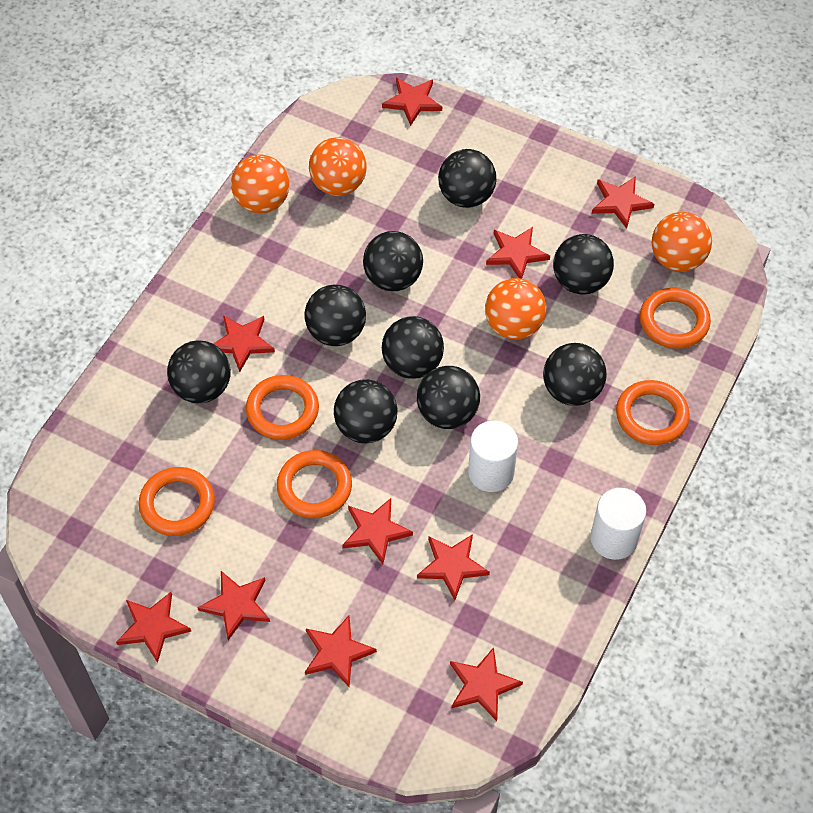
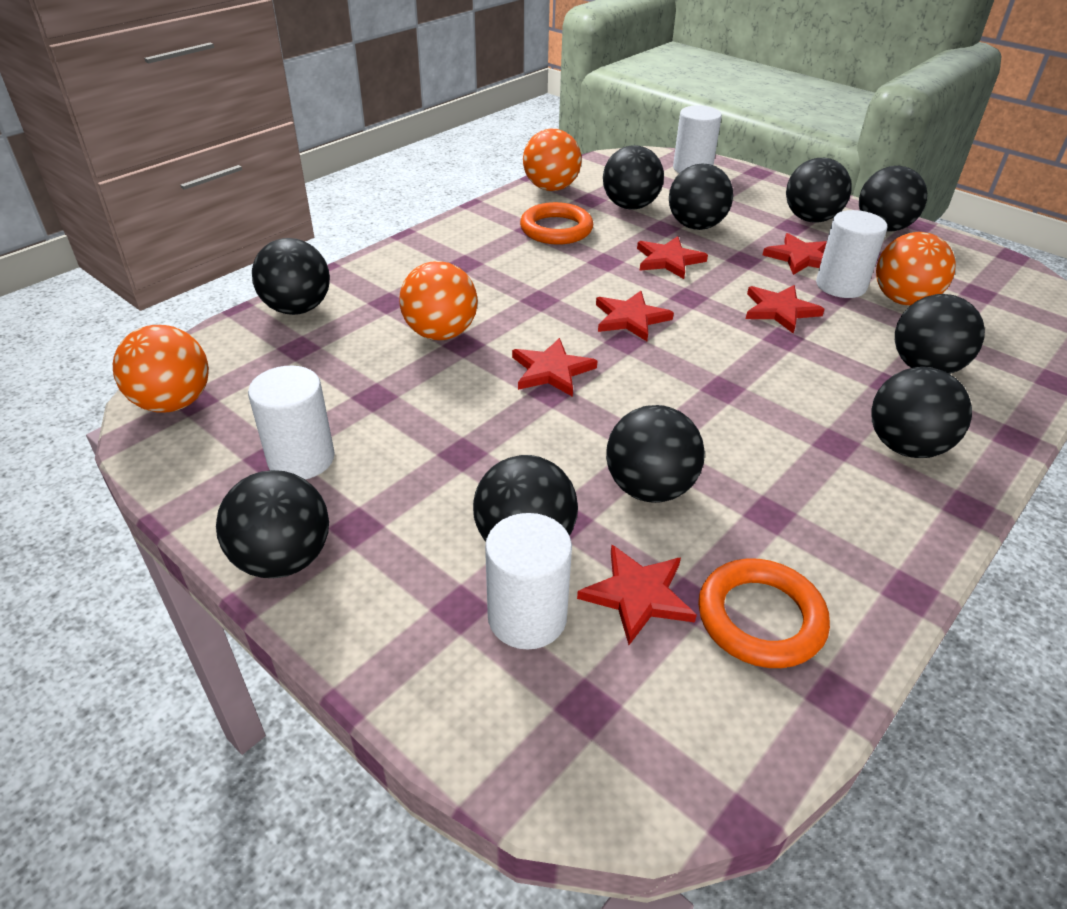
black ball: 9 -> 10
orange ring: 5 -> 2
red star: 10 -> 6
white cylinder: 2 -> 4

